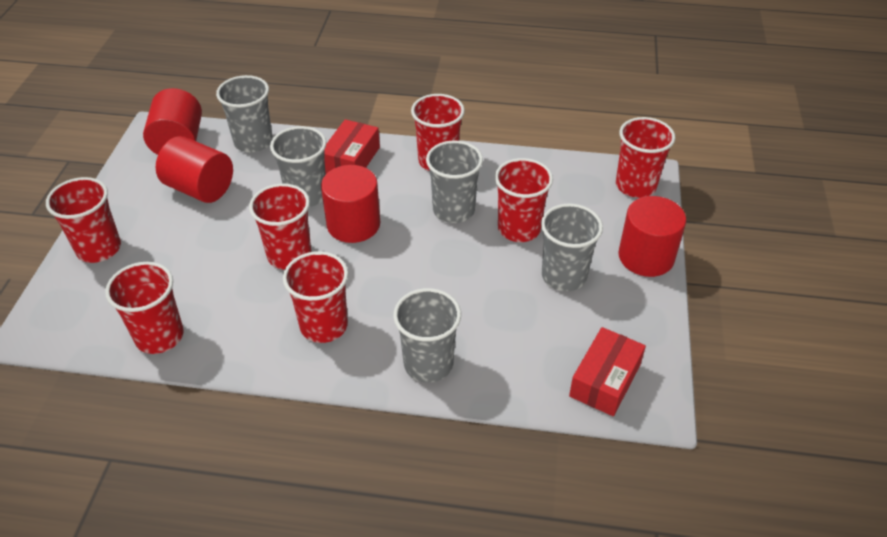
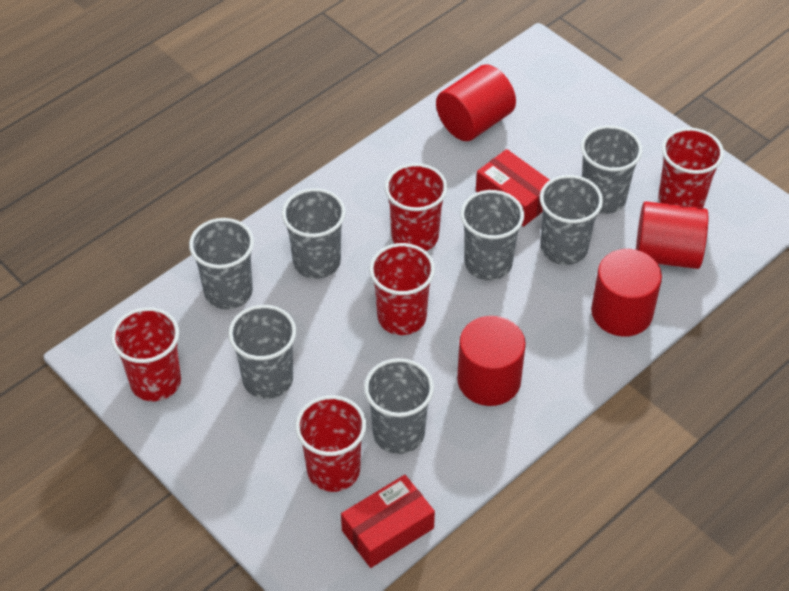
grey cup: 5 -> 7
red cup: 7 -> 5

